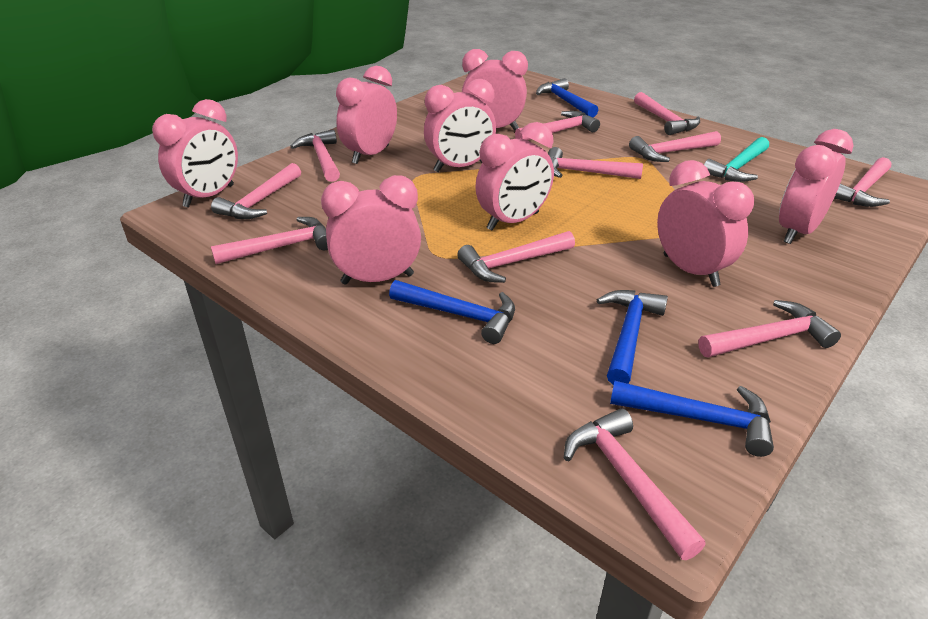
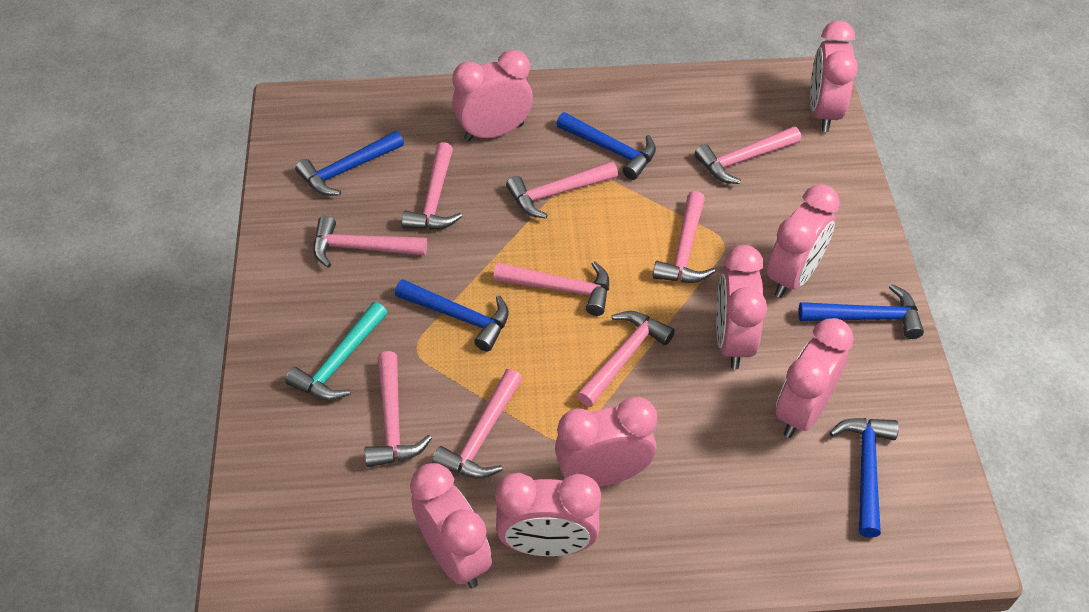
blue hammer: 4 -> 5
pink hammer: 11 -> 9

